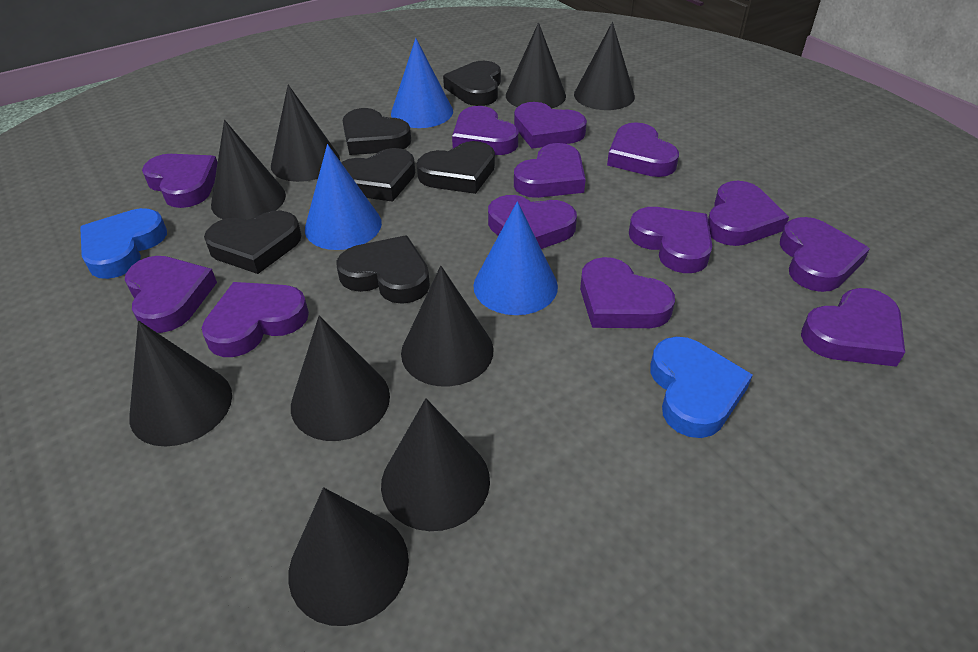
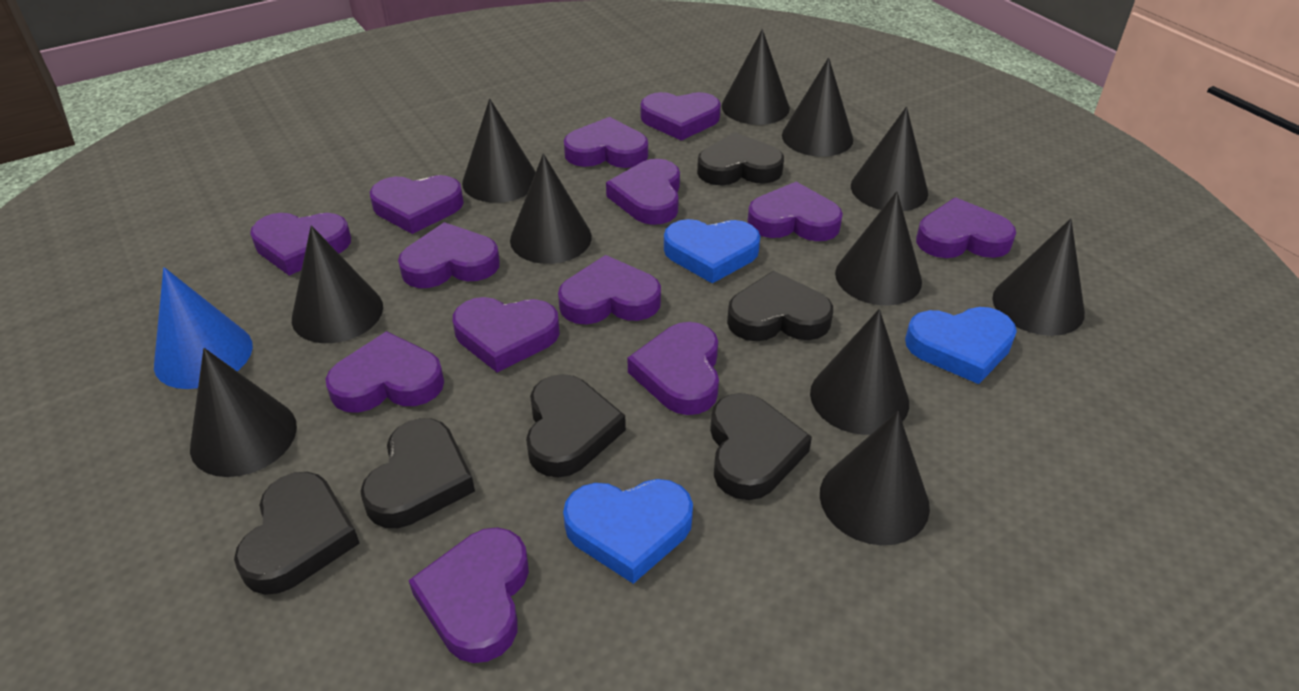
black cone: 9 -> 11
blue cone: 3 -> 1
blue heart: 2 -> 3

